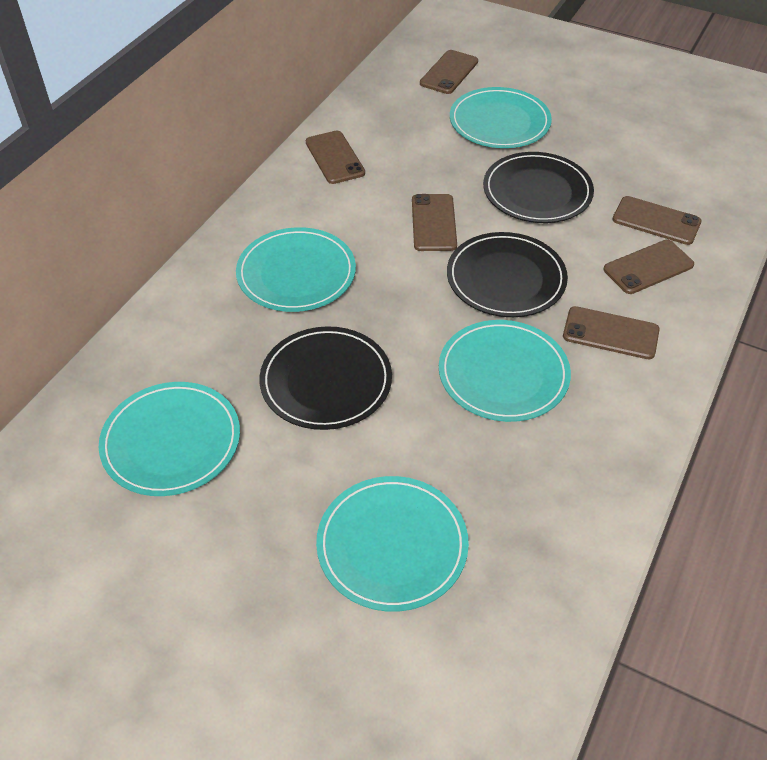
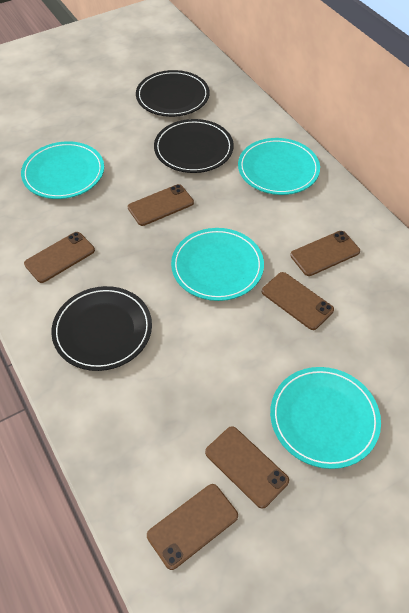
turquoise plate: 5 -> 4

